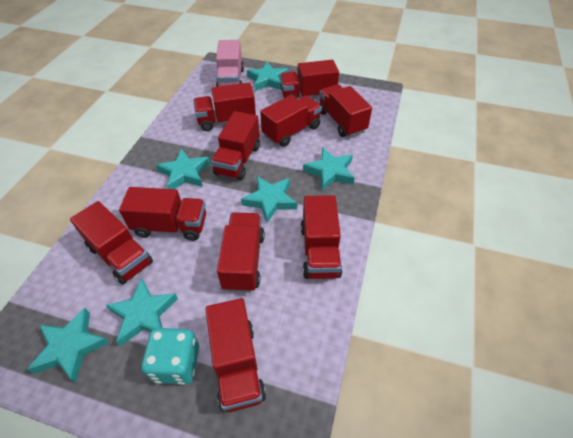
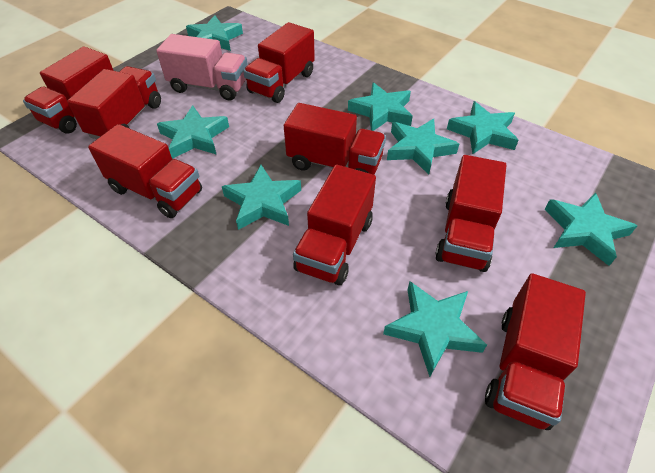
red truck: 10 -> 8
turquoise dice: 1 -> 0
turquoise star: 6 -> 8

